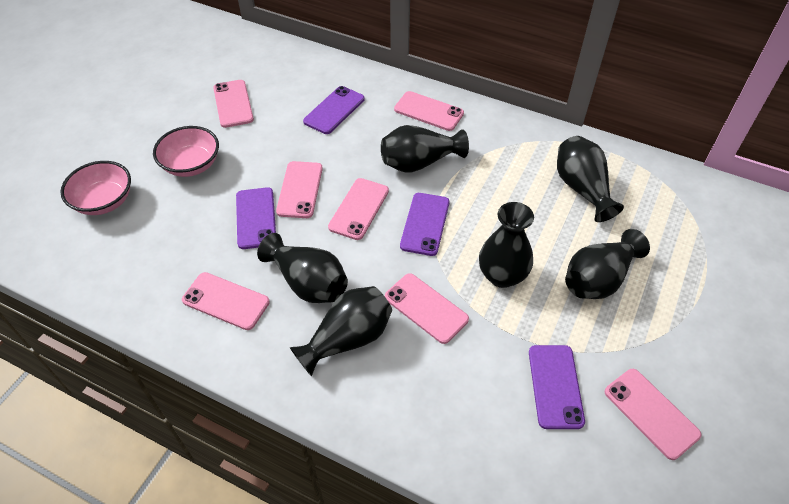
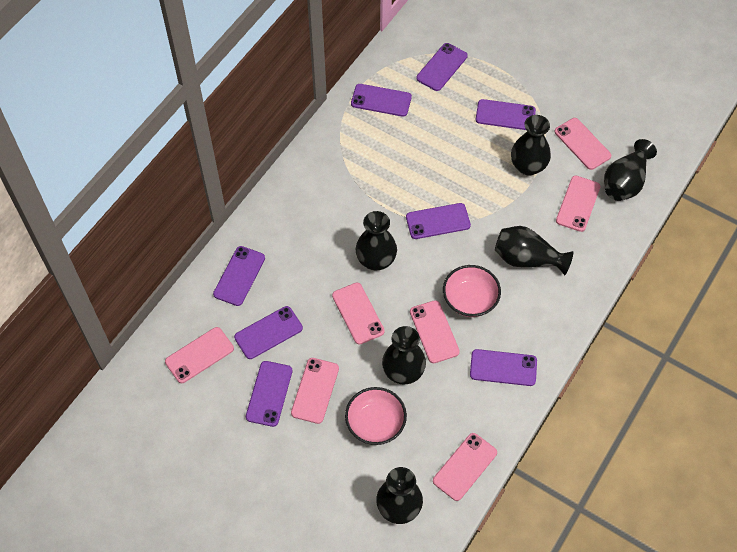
purple phone: 4 -> 8

